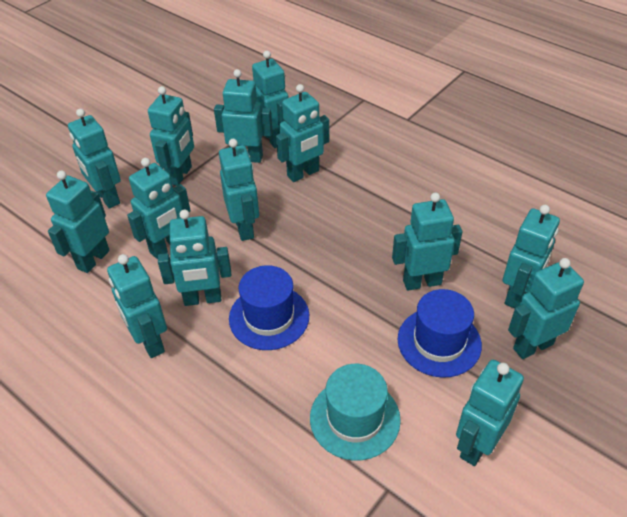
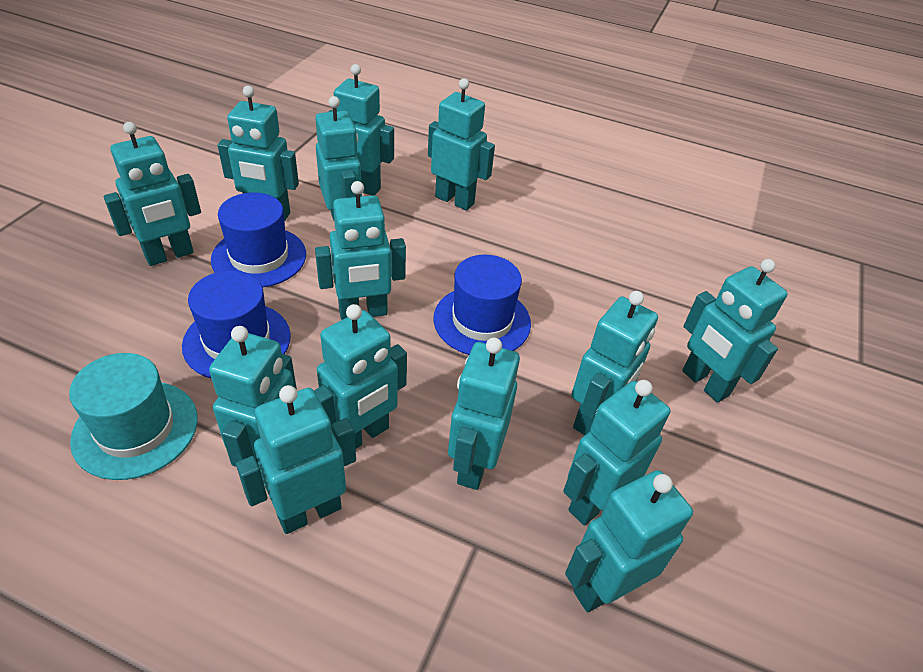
blue hat: 2 -> 3

